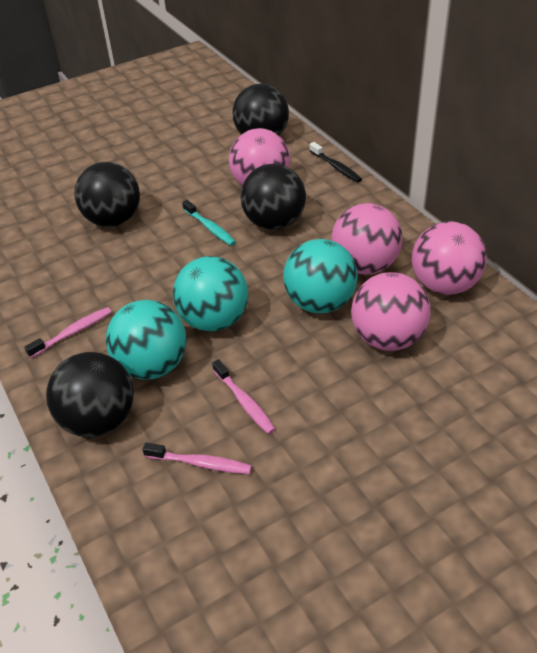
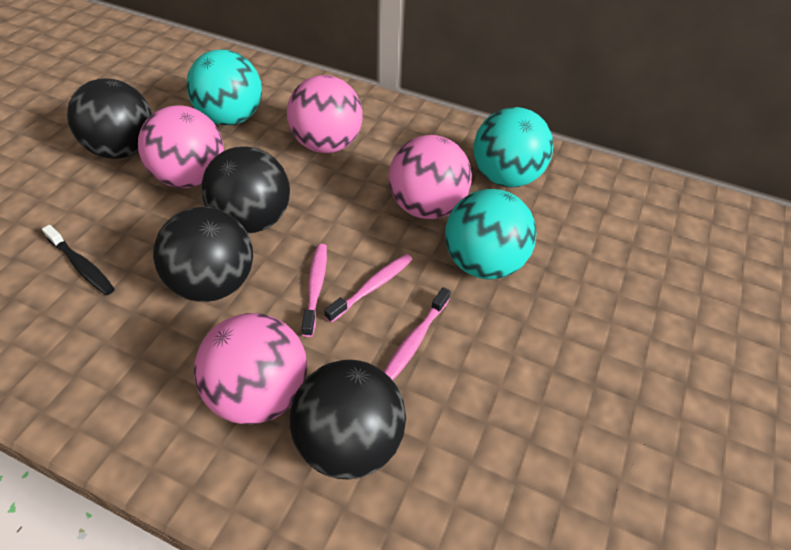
turquoise toothbrush: 1 -> 0

